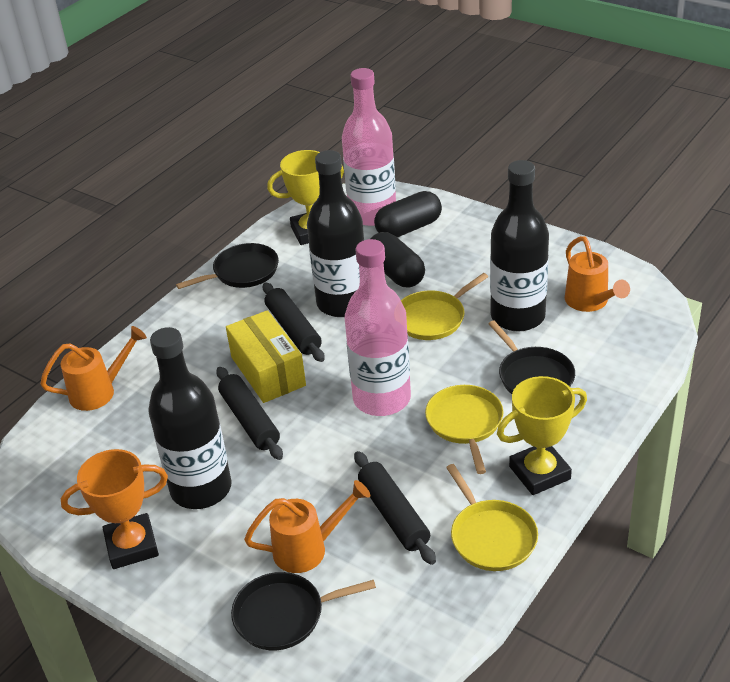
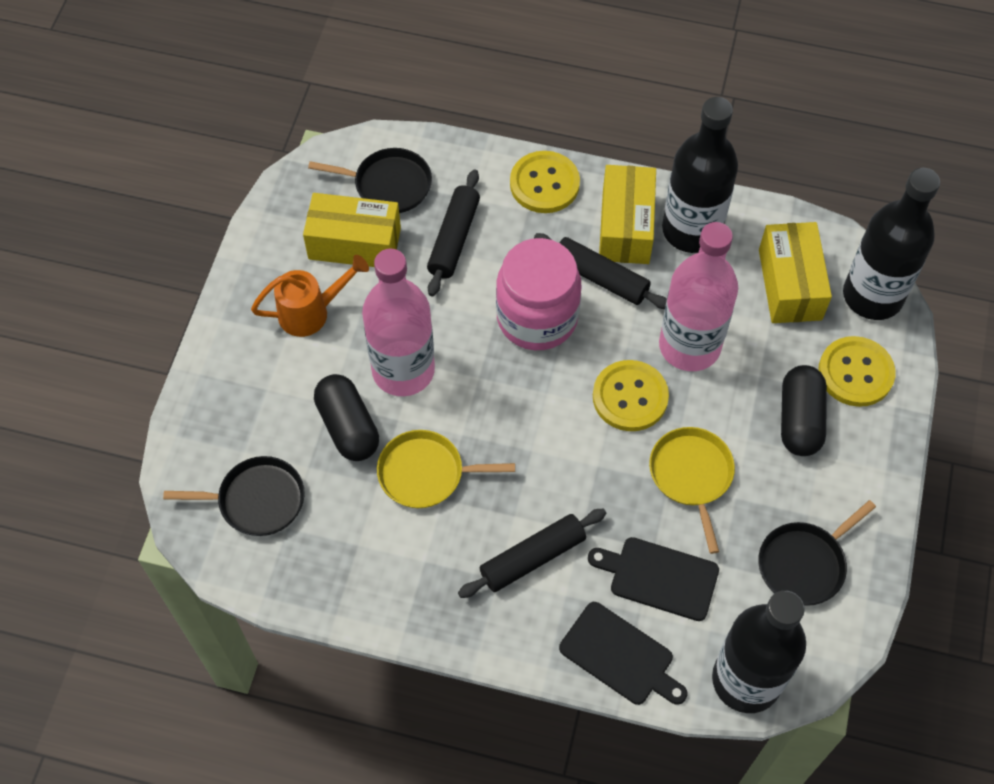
black cutting board: 0 -> 2
orange trophy: 1 -> 0
orange watering can: 3 -> 1
pink jar: 0 -> 1
yellow box: 1 -> 3
yellow button: 0 -> 3
yellow pan: 3 -> 2
yellow trophy: 2 -> 0

